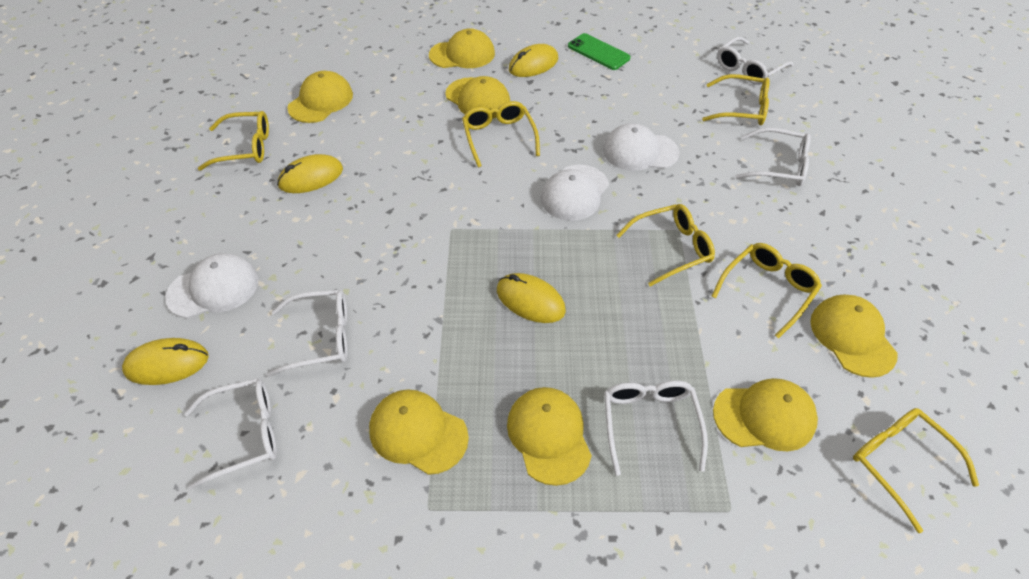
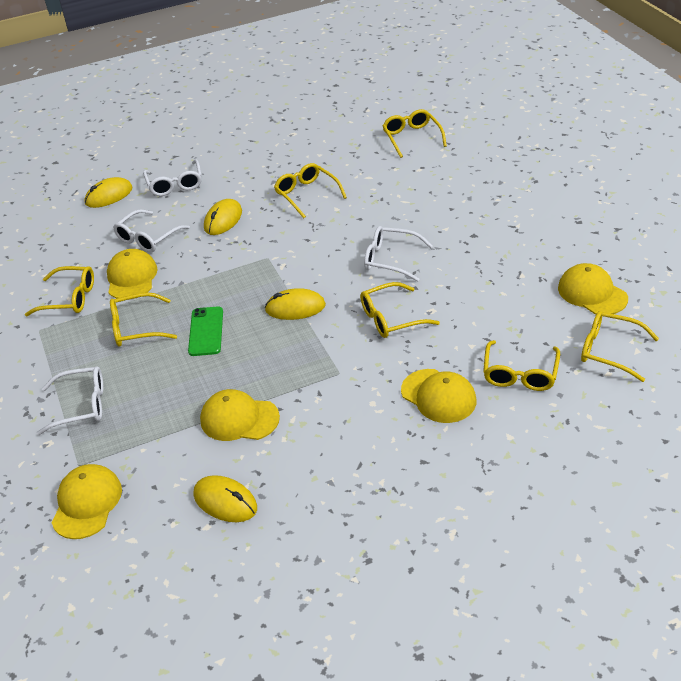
white cap: 3 -> 0
white glasses: 5 -> 4
yellow cap: 7 -> 5
yellow glasses: 6 -> 7

